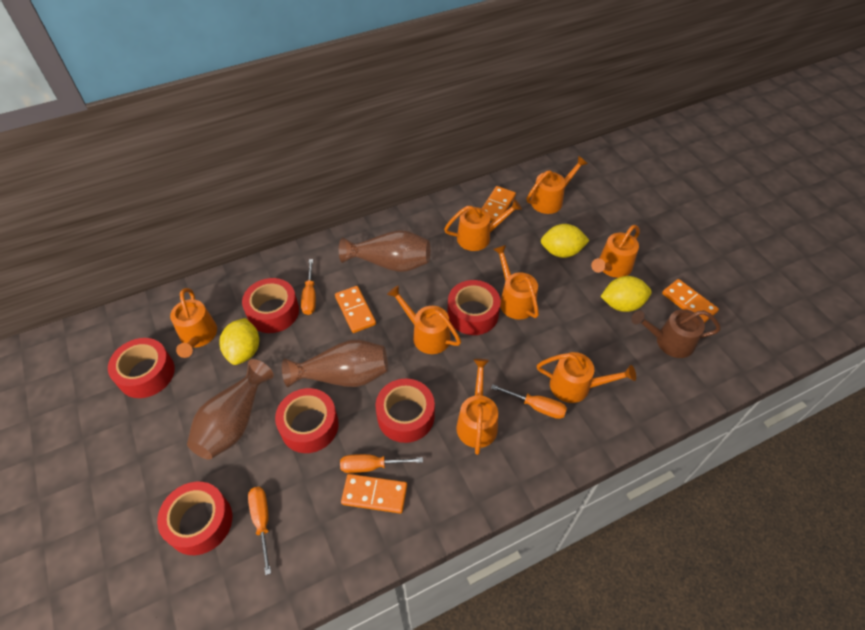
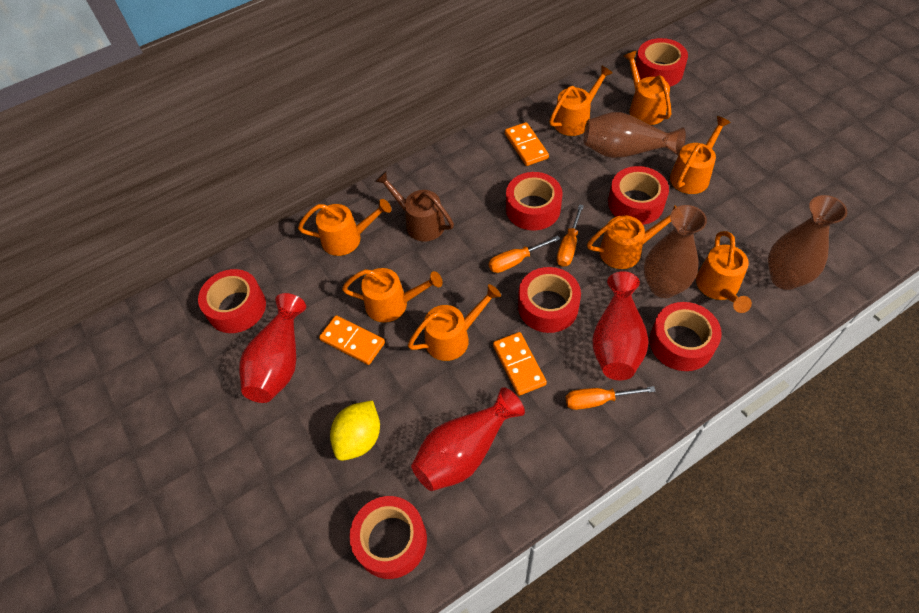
orange domino: 4 -> 3
orange screwdriver: 4 -> 3
red tape: 6 -> 7
red vase: 0 -> 3
yellow lemon: 3 -> 1

